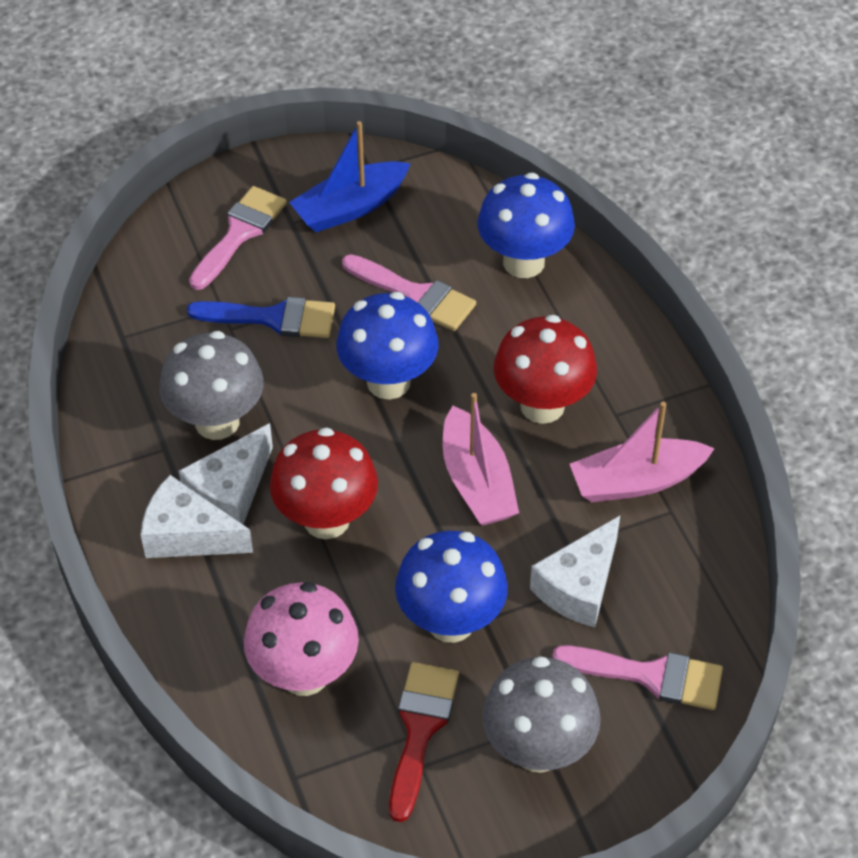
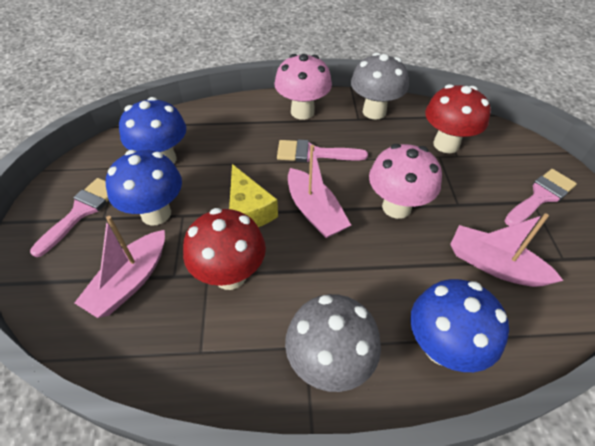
blue boat: 1 -> 0
blue brush: 1 -> 0
pink boat: 2 -> 3
pink mushroom: 1 -> 2
red brush: 1 -> 0
white cheese: 3 -> 0
yellow cheese: 0 -> 1

